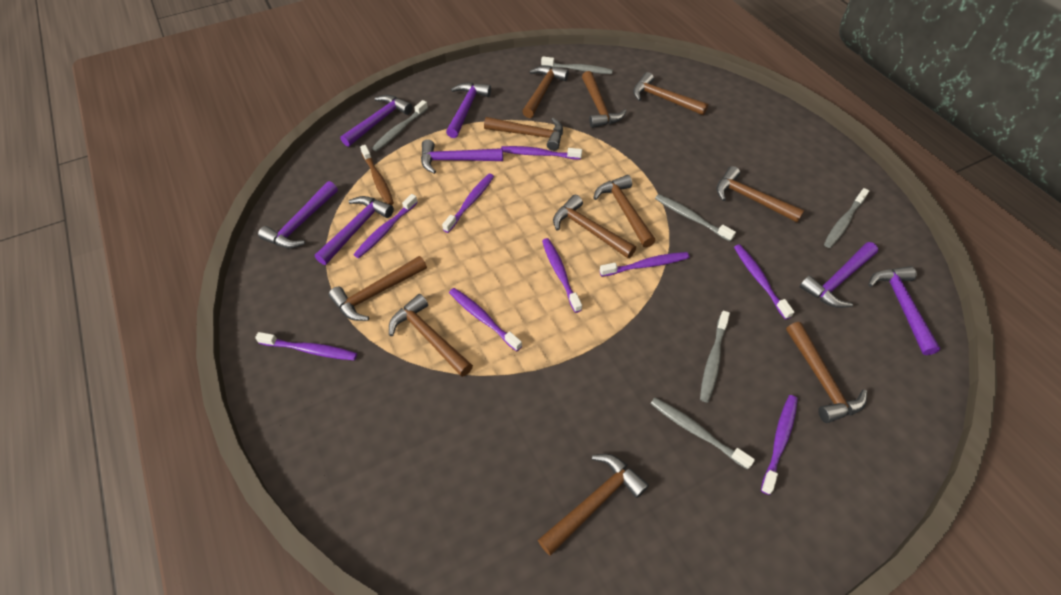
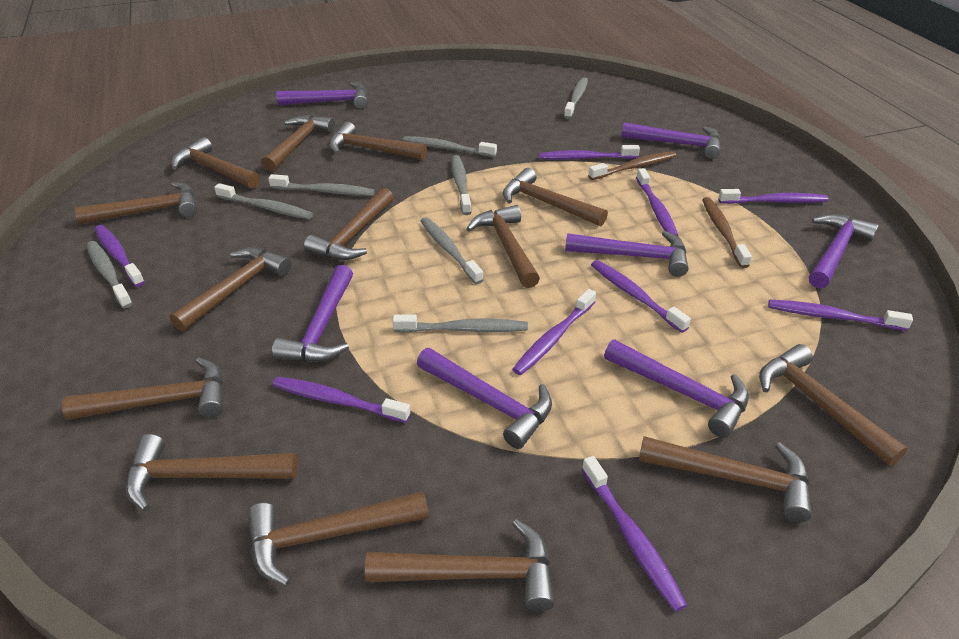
brown hammer: 11 -> 14
brown toothbrush: 1 -> 2
grey toothbrush: 6 -> 8

